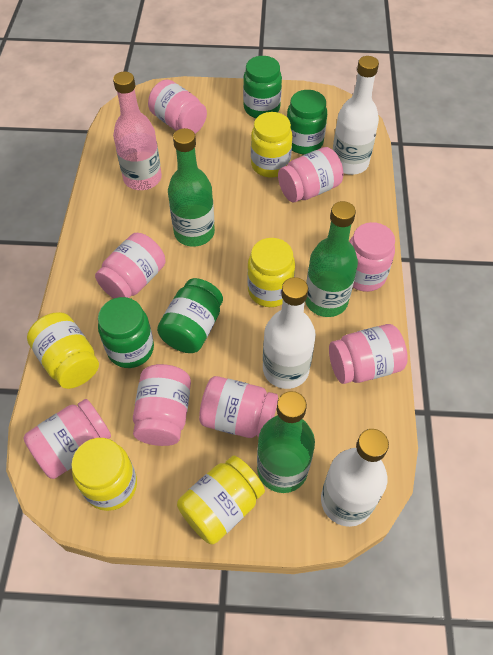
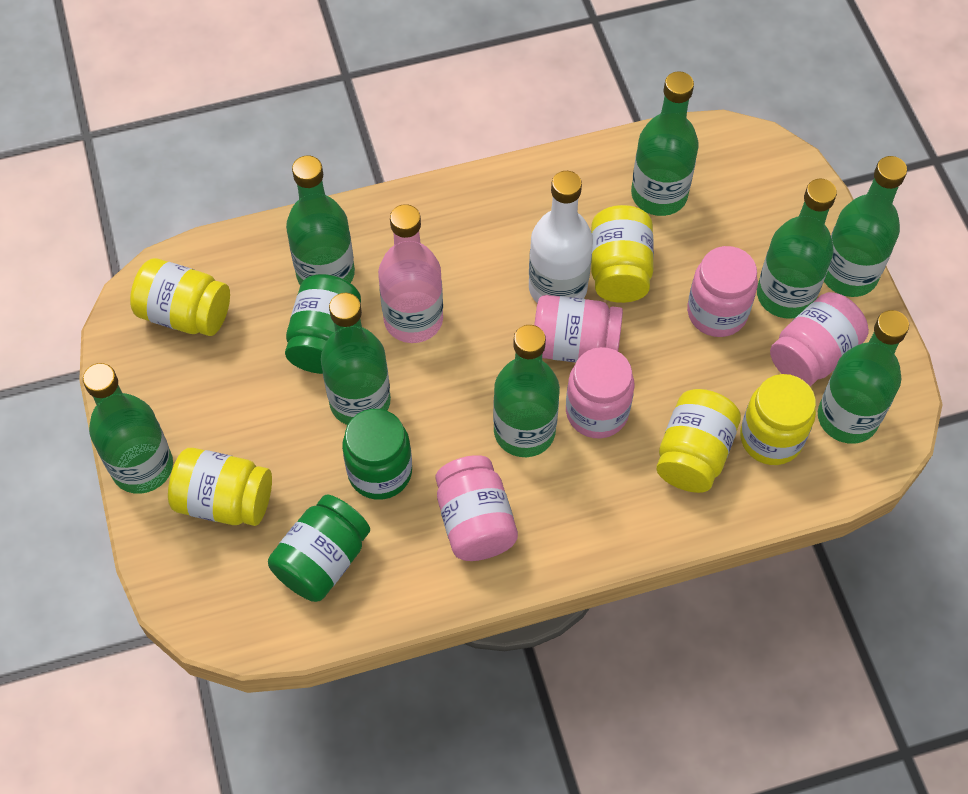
green bottle: 3 -> 8
green jar: 4 -> 3
pink jar: 8 -> 5
white bottle: 3 -> 1

